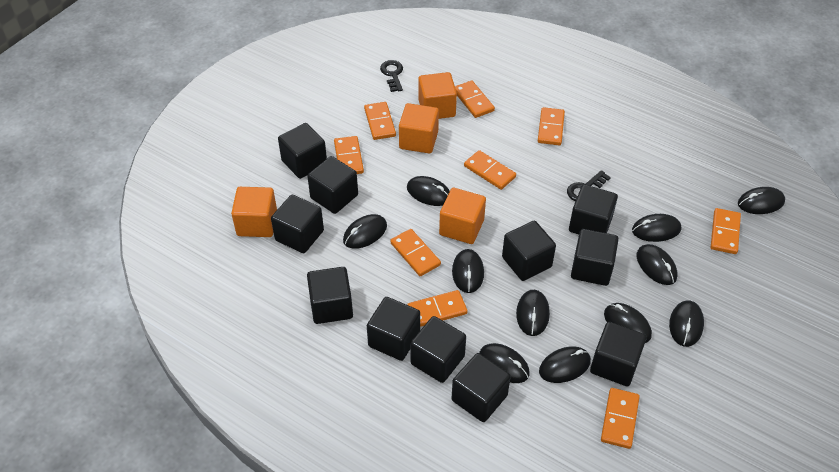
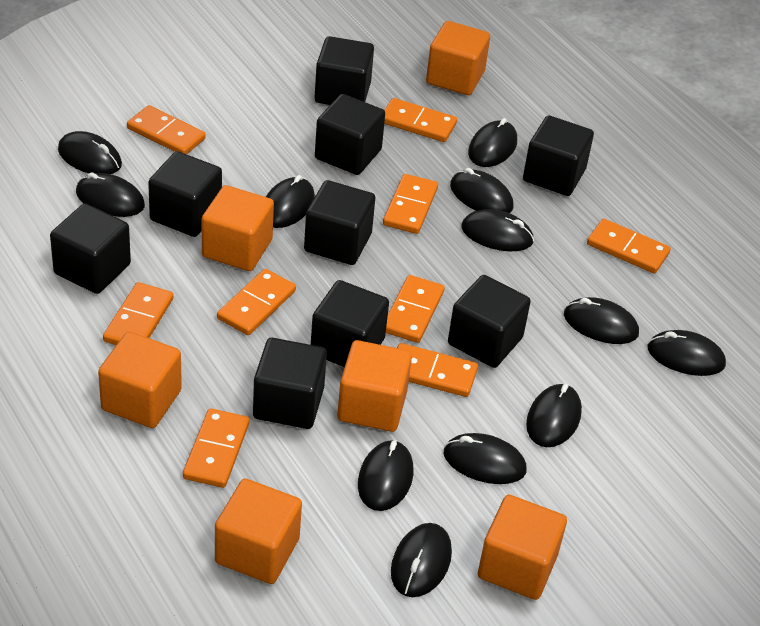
black cube: 11 -> 9
black key: 2 -> 0
black mouse: 11 -> 12
orange cube: 4 -> 6

